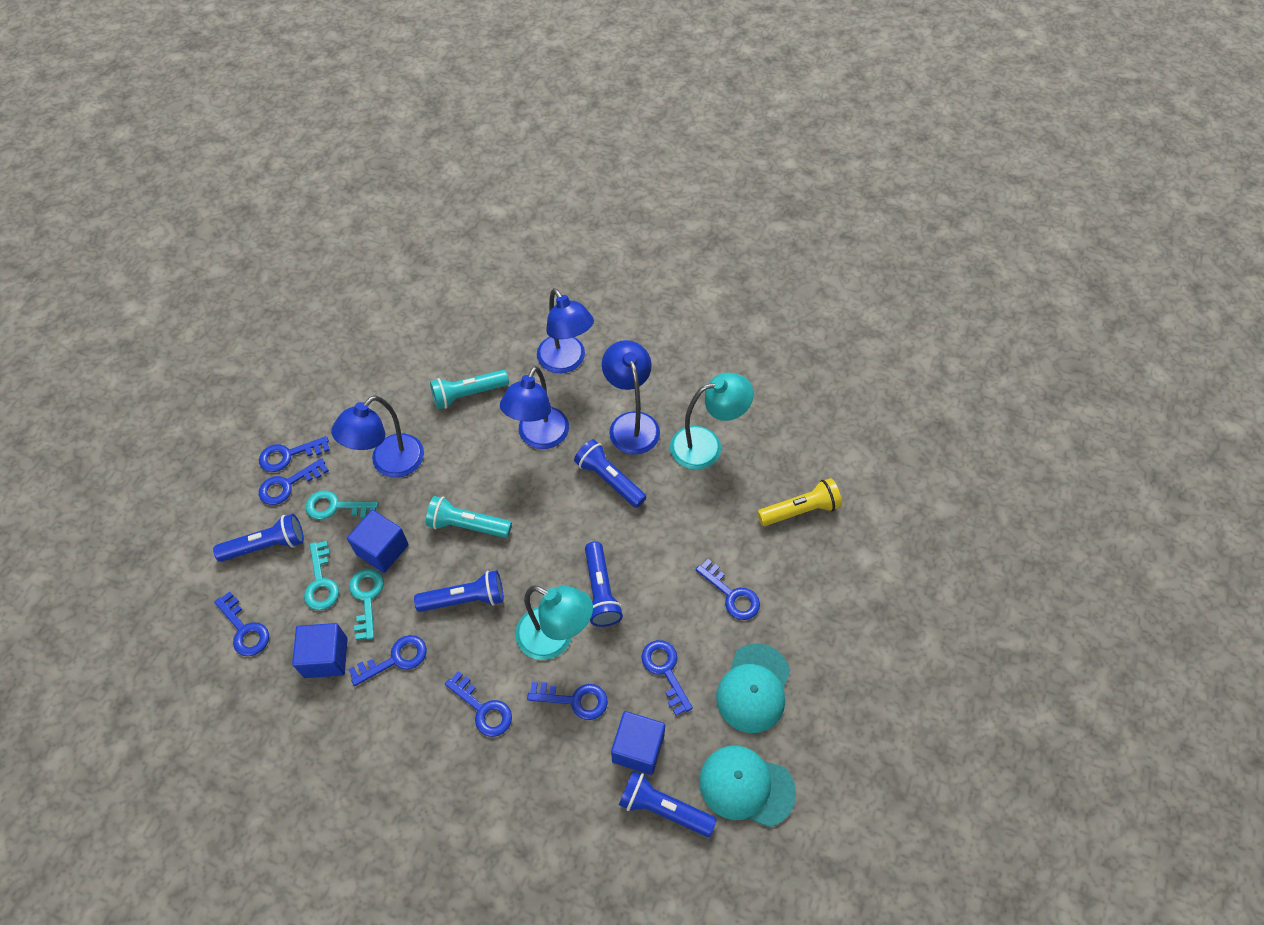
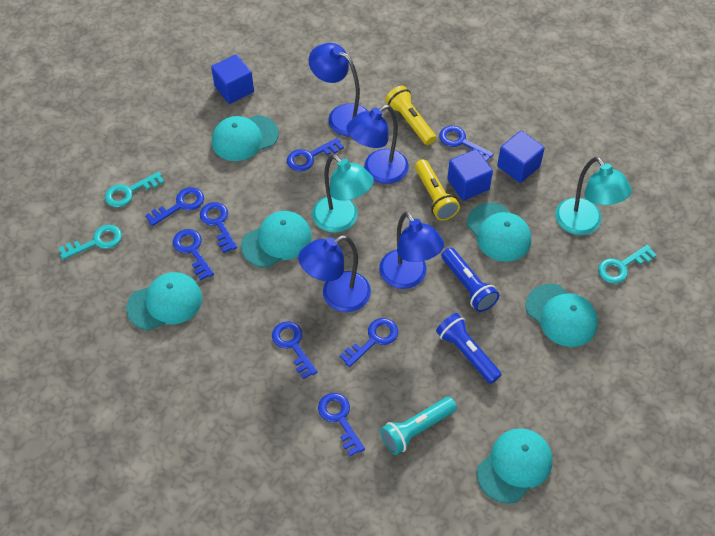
blue flashlight: 5 -> 2
turquoise cap: 2 -> 6
turquoise flashlight: 2 -> 1
yellow flashlight: 1 -> 2

